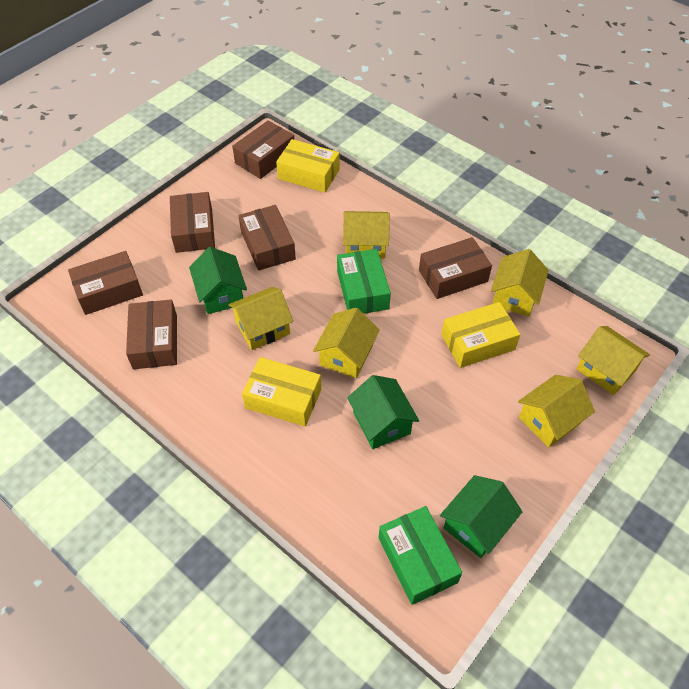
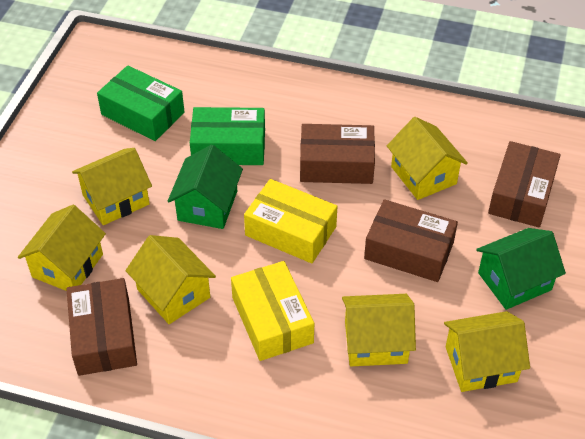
brown box: 6 -> 4
green house: 3 -> 2
yellow box: 3 -> 2

